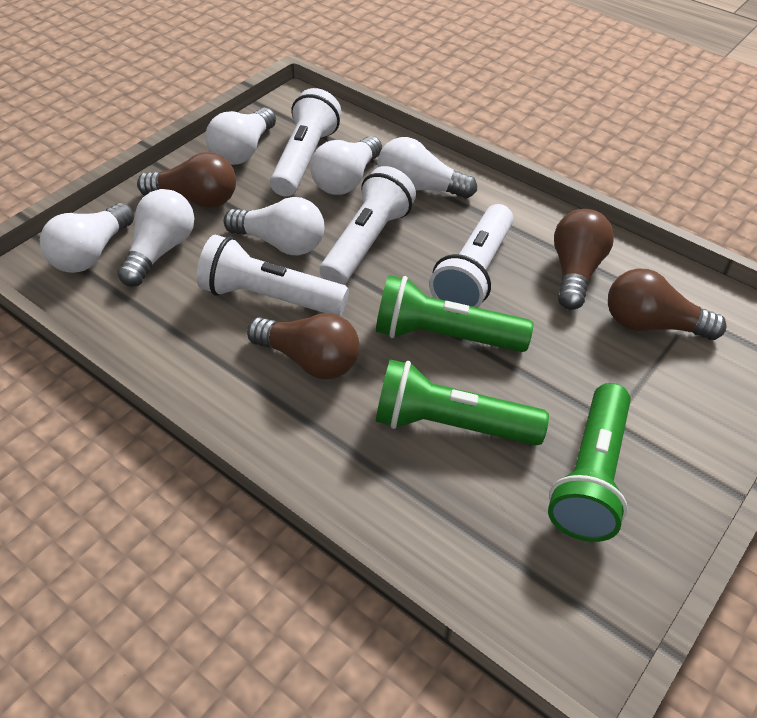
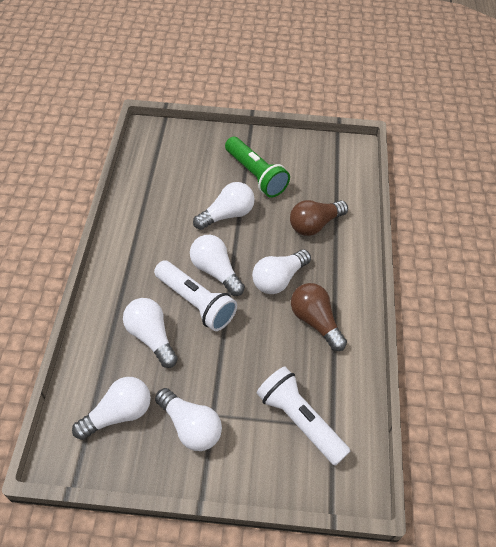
brown light bulb: 4 -> 2
green flashlight: 3 -> 1
white flashlight: 4 -> 2

